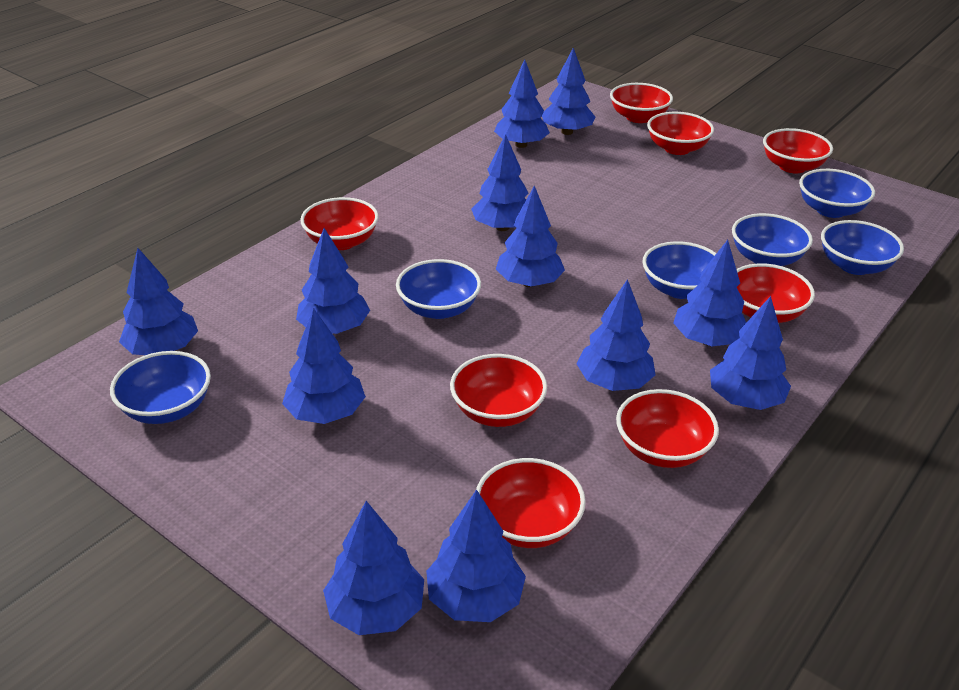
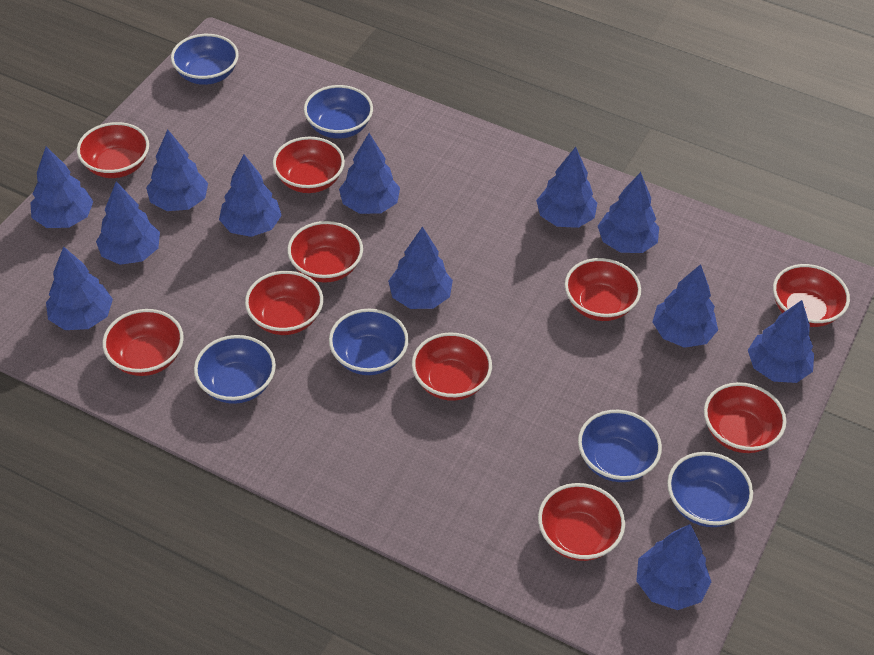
red bowl: 8 -> 10

